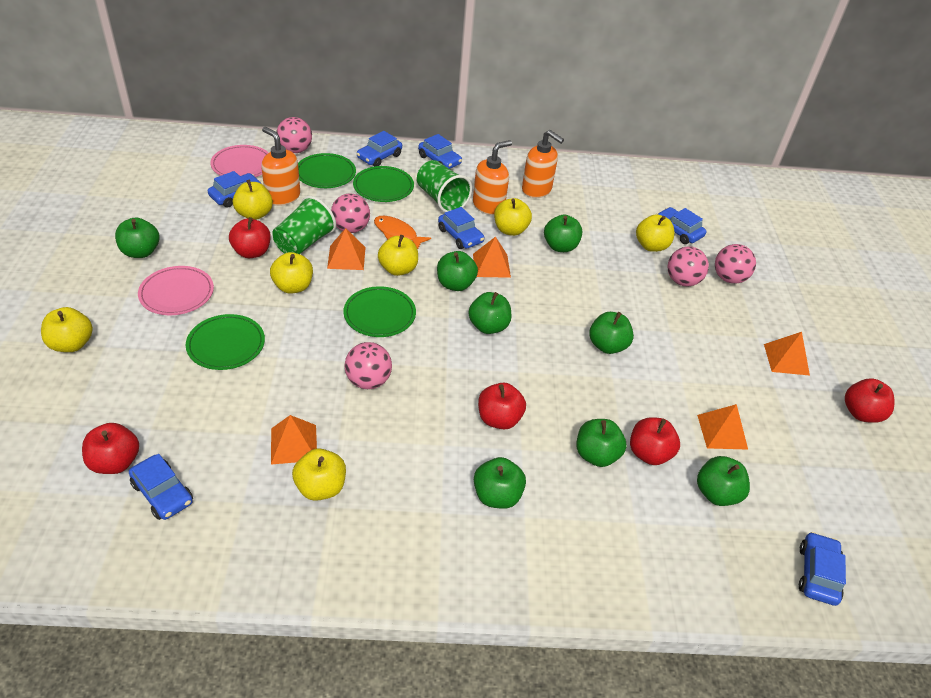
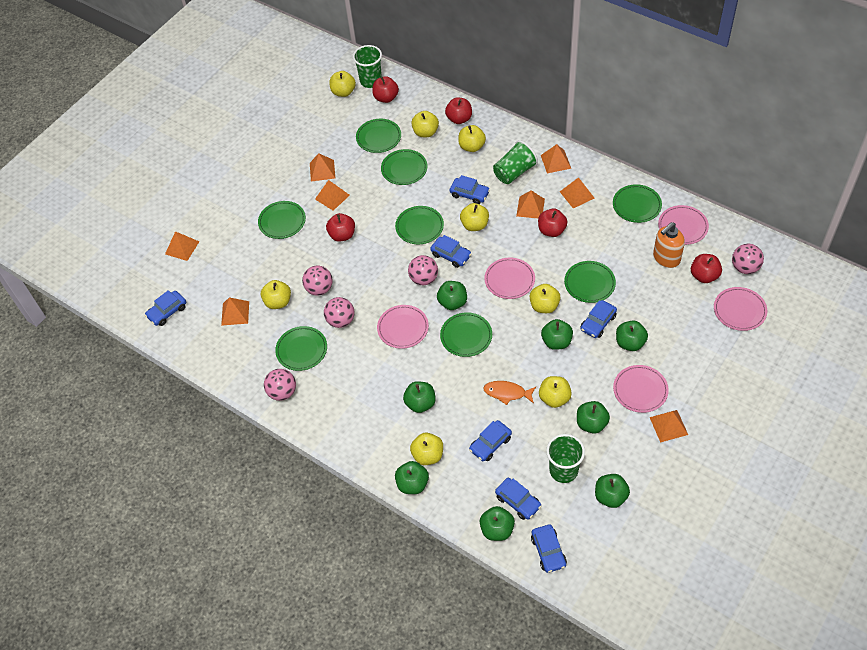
green cup: 2 -> 3
green plate: 4 -> 8
orange pyramid: 5 -> 8
orange soap dispenser: 3 -> 1
pink plate: 2 -> 5
yellow apple: 7 -> 8

